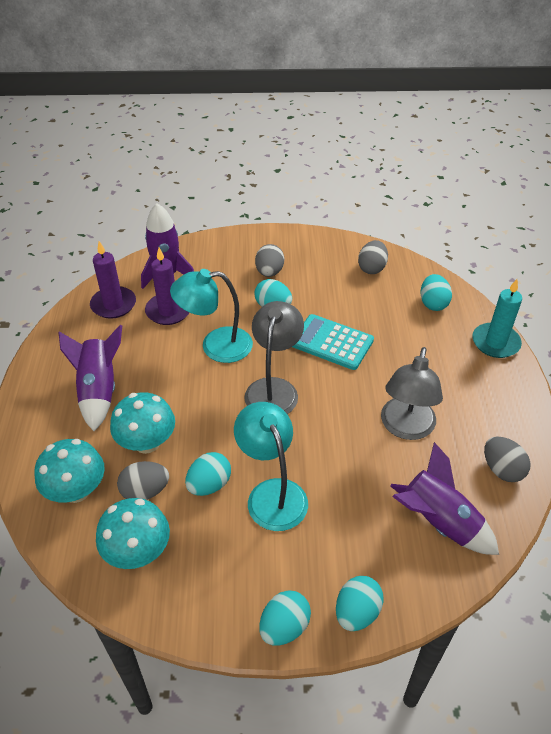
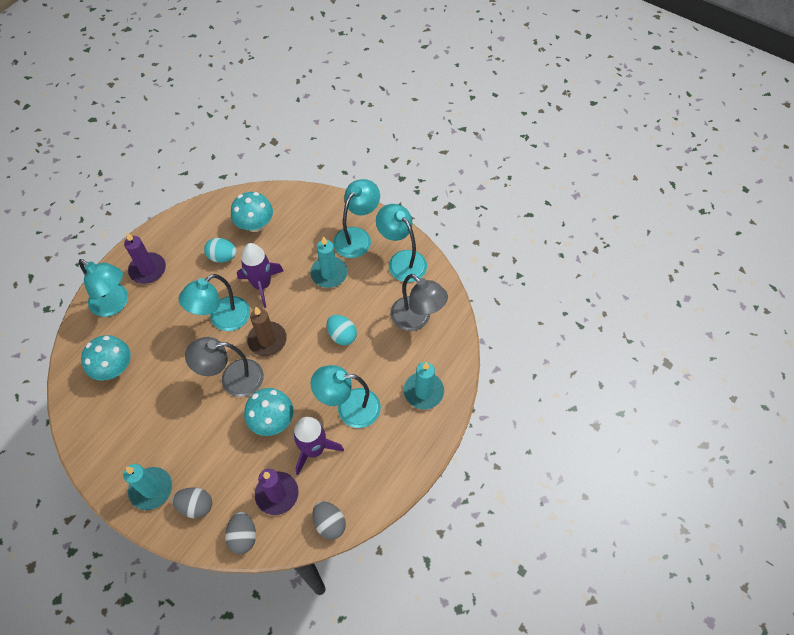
brown candle: 0 -> 1
grey egg: 4 -> 3
purple rocket: 3 -> 2
turquoise calculator: 1 -> 0
turquoise candle: 1 -> 3
turquoise egg: 5 -> 2
turquoise lamp: 2 -> 5

